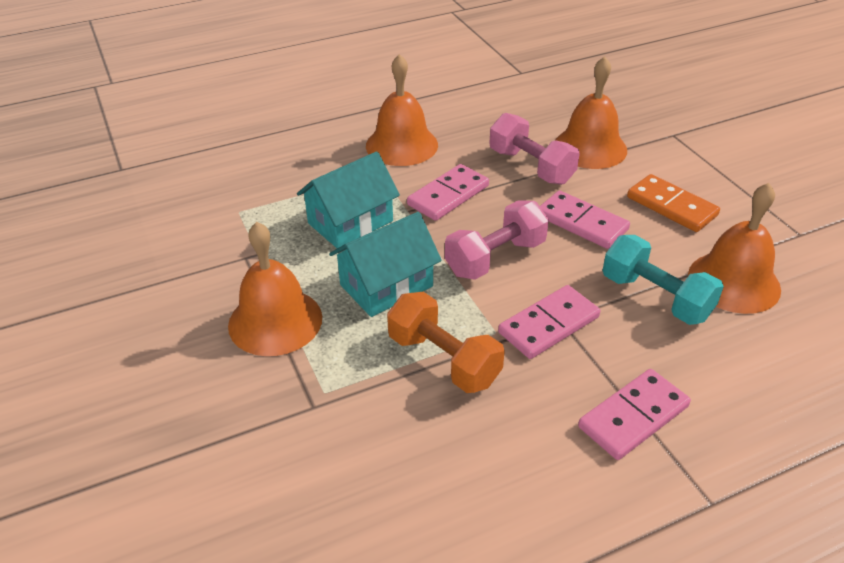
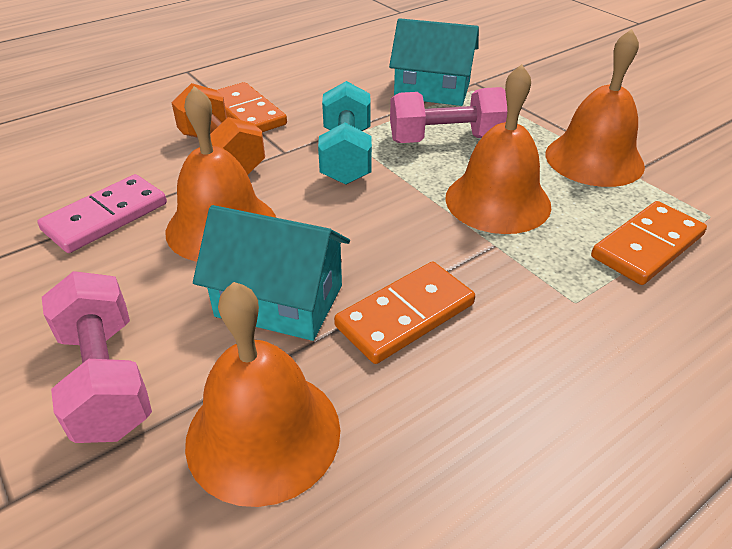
orange domino: 1 -> 3
pink domino: 4 -> 1

